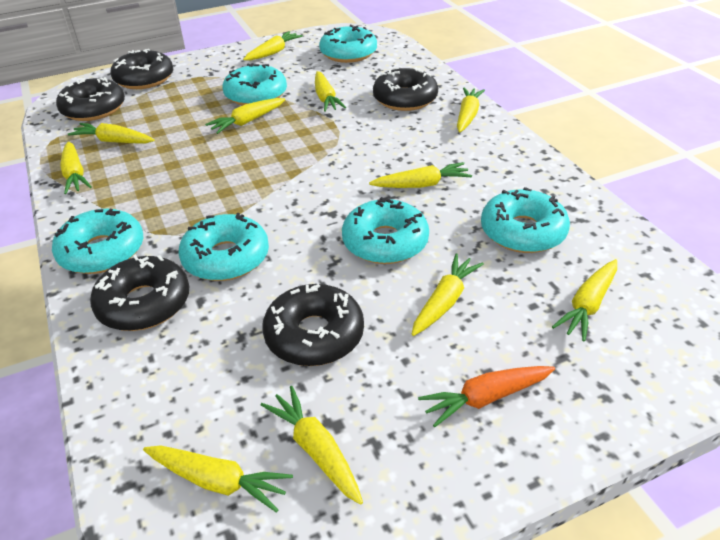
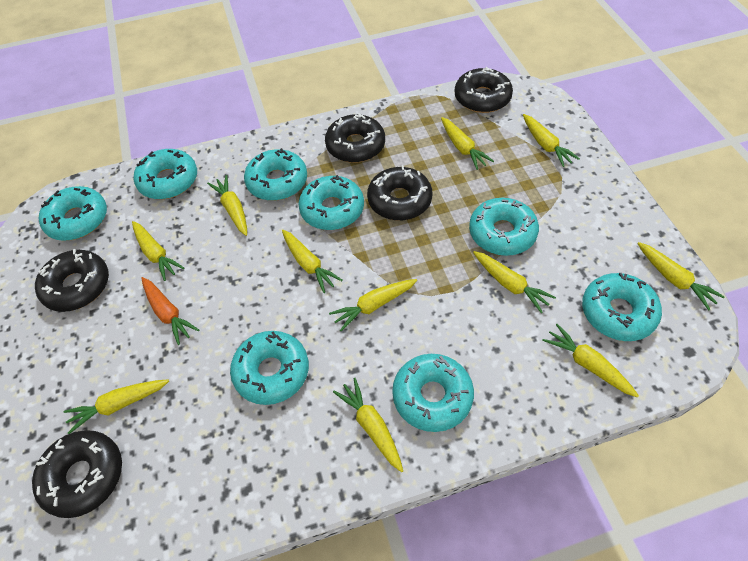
turquoise donut: 6 -> 8

